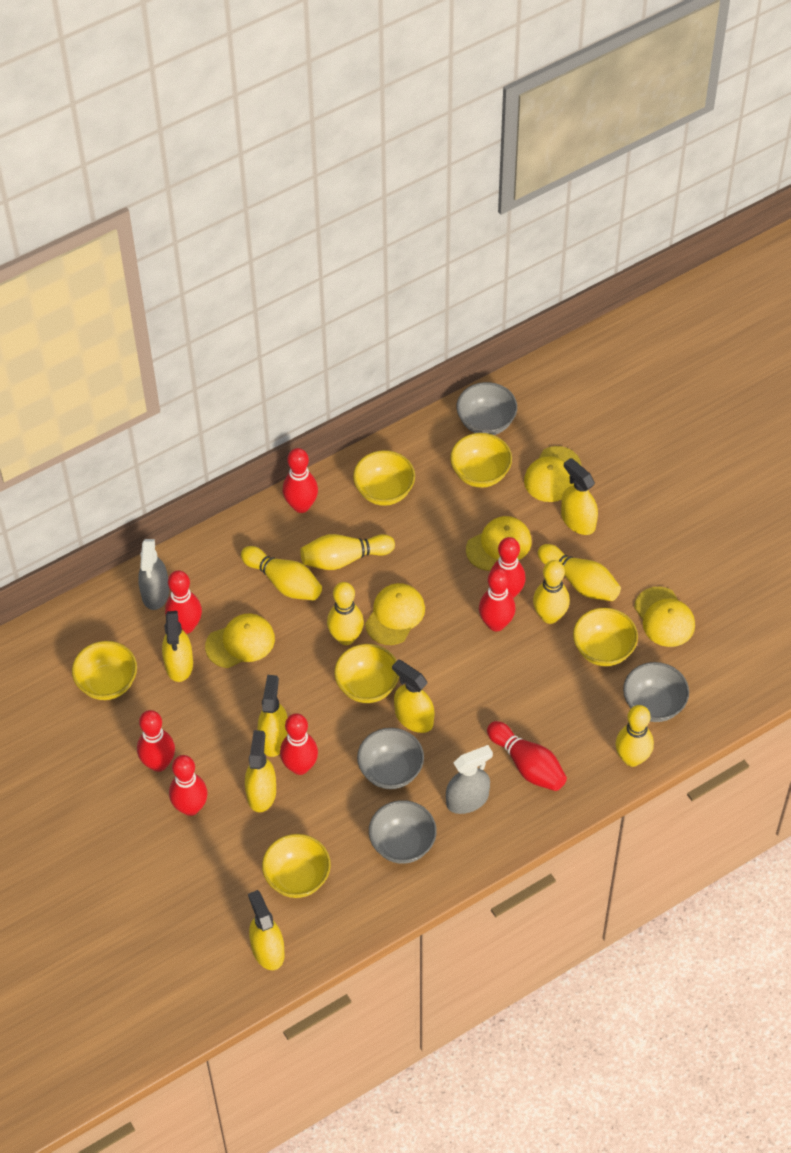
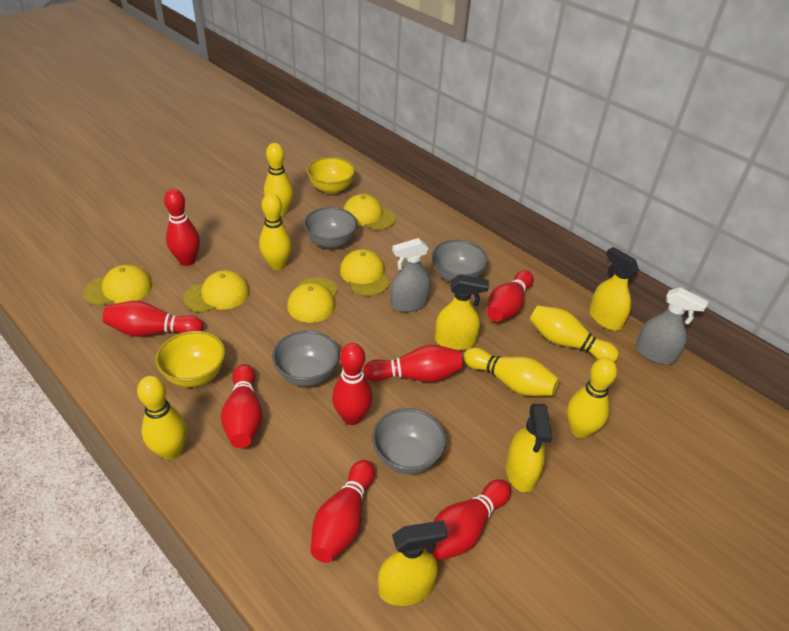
yellow bowl: 6 -> 2
yellow spray bottle: 6 -> 4

